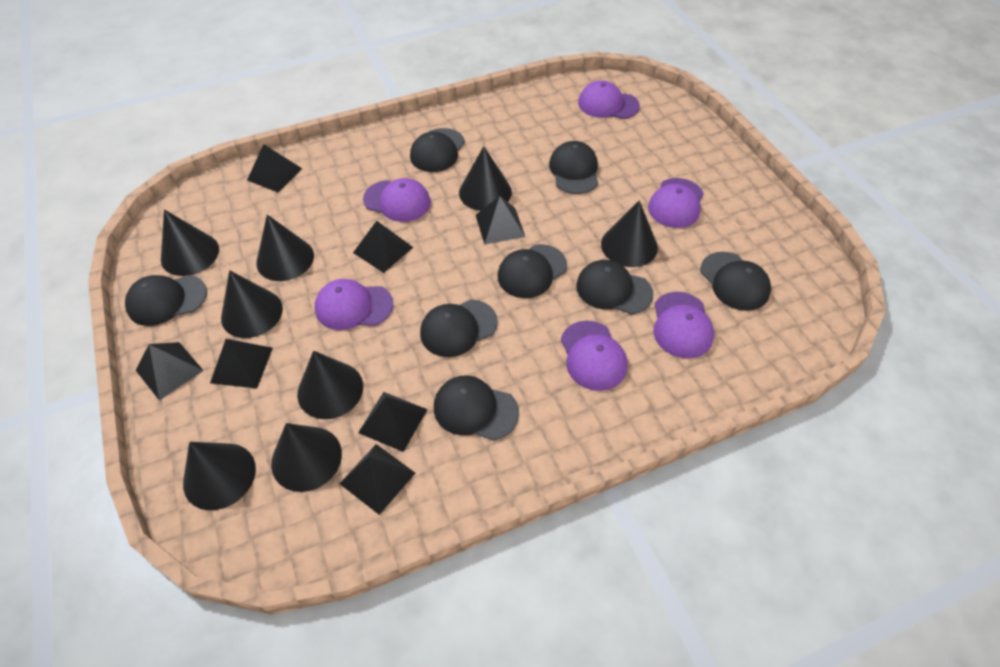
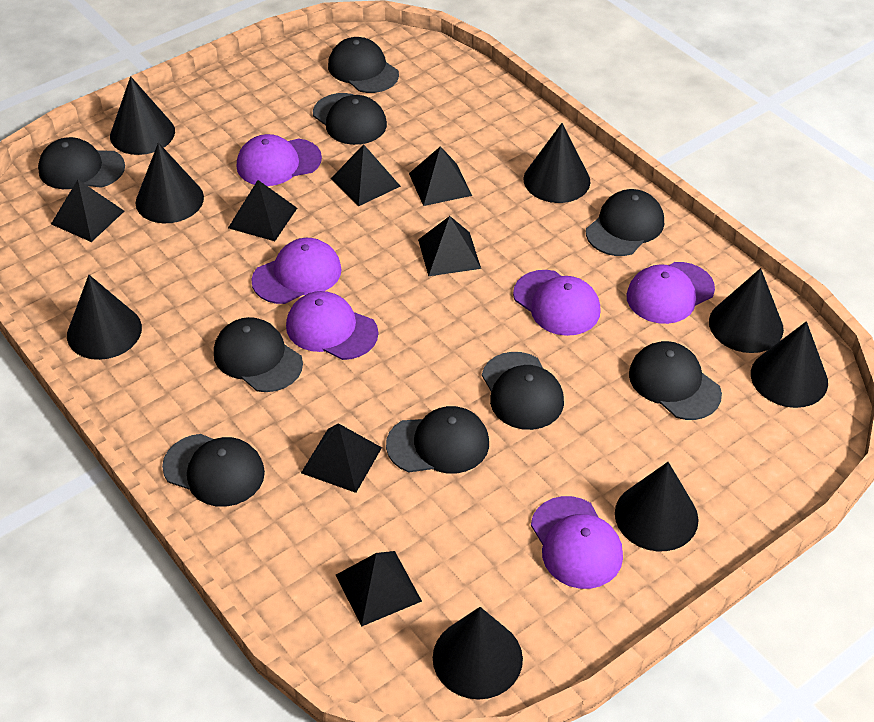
black cap: 8 -> 9

